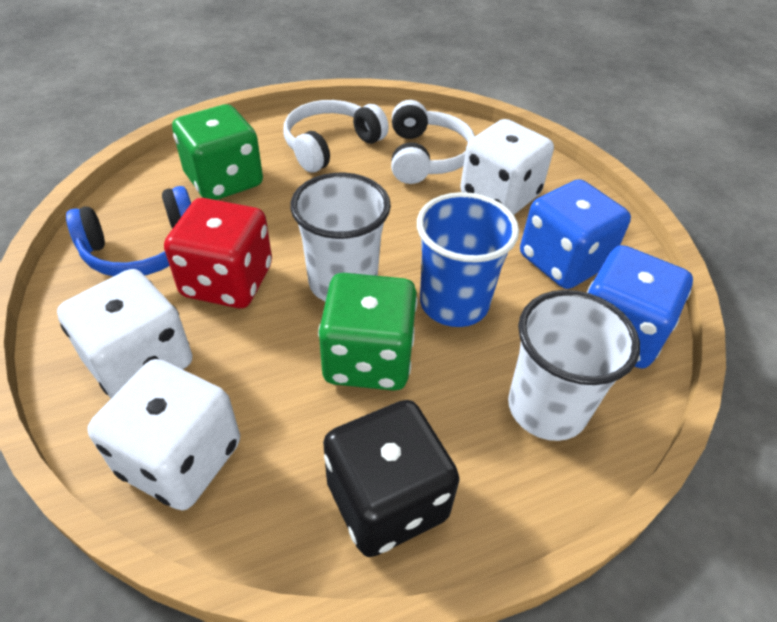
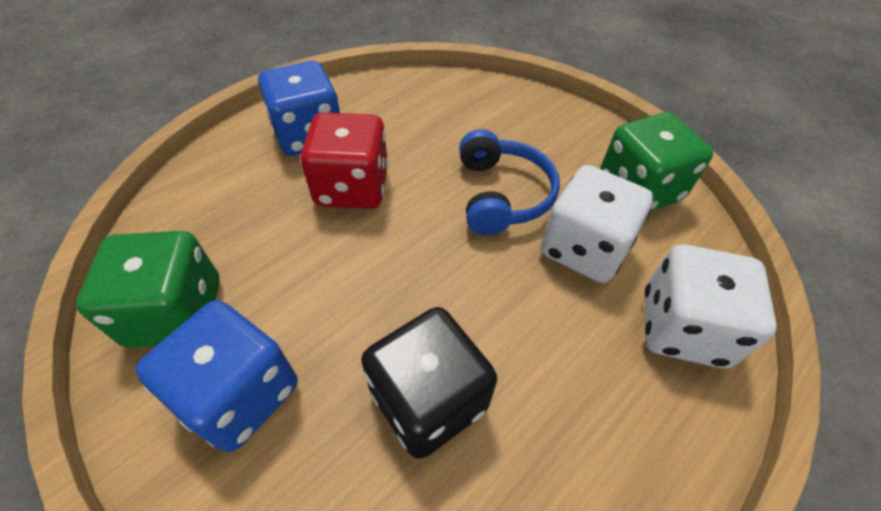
blue cup: 1 -> 0
white cup: 2 -> 0
white dice: 3 -> 2
white headphones: 2 -> 0

